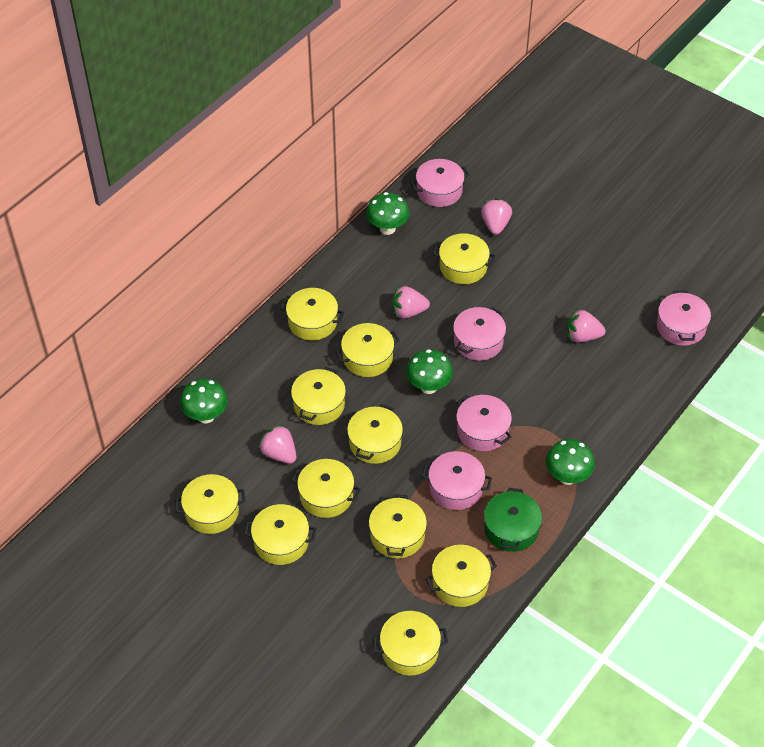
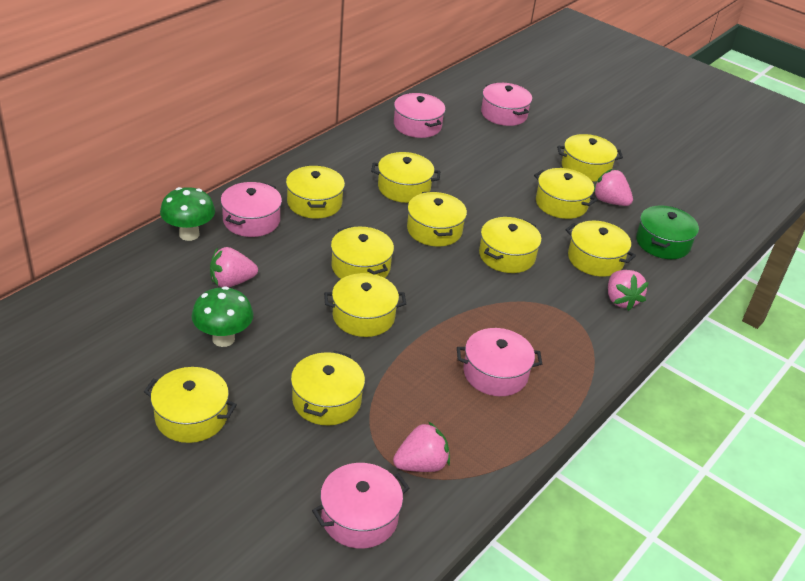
green mushroom: 4 -> 2

